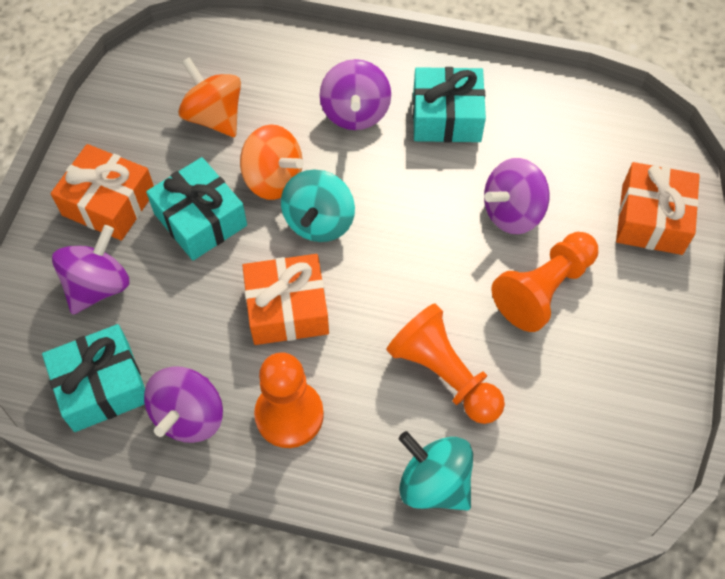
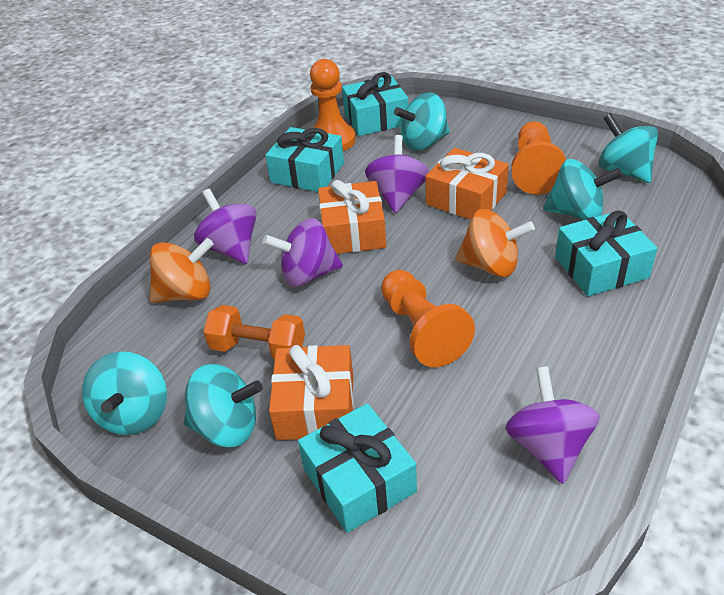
orange dumbbell: 0 -> 1
turquoise gift: 3 -> 4
turquoise spinning top: 2 -> 5

